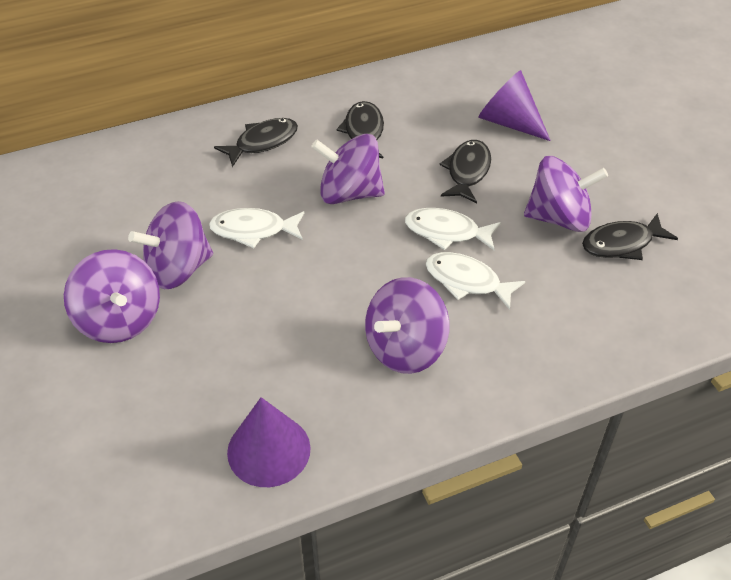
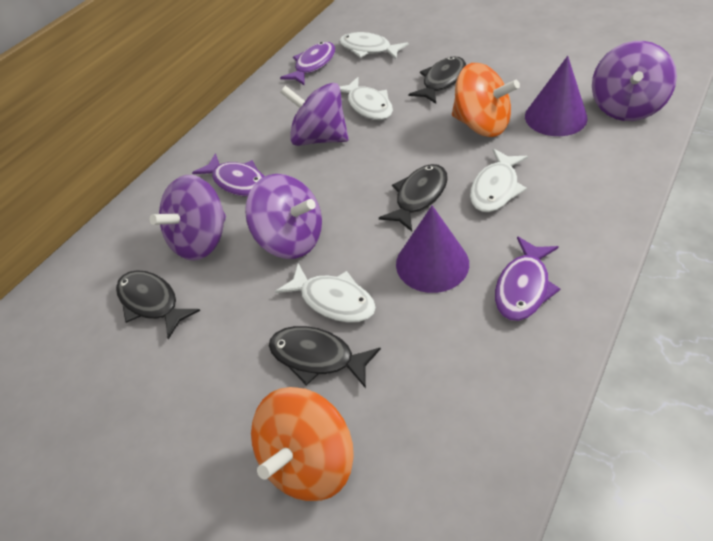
orange spinning top: 0 -> 2
purple fish: 0 -> 3
purple spinning top: 5 -> 4
white fish: 3 -> 4

